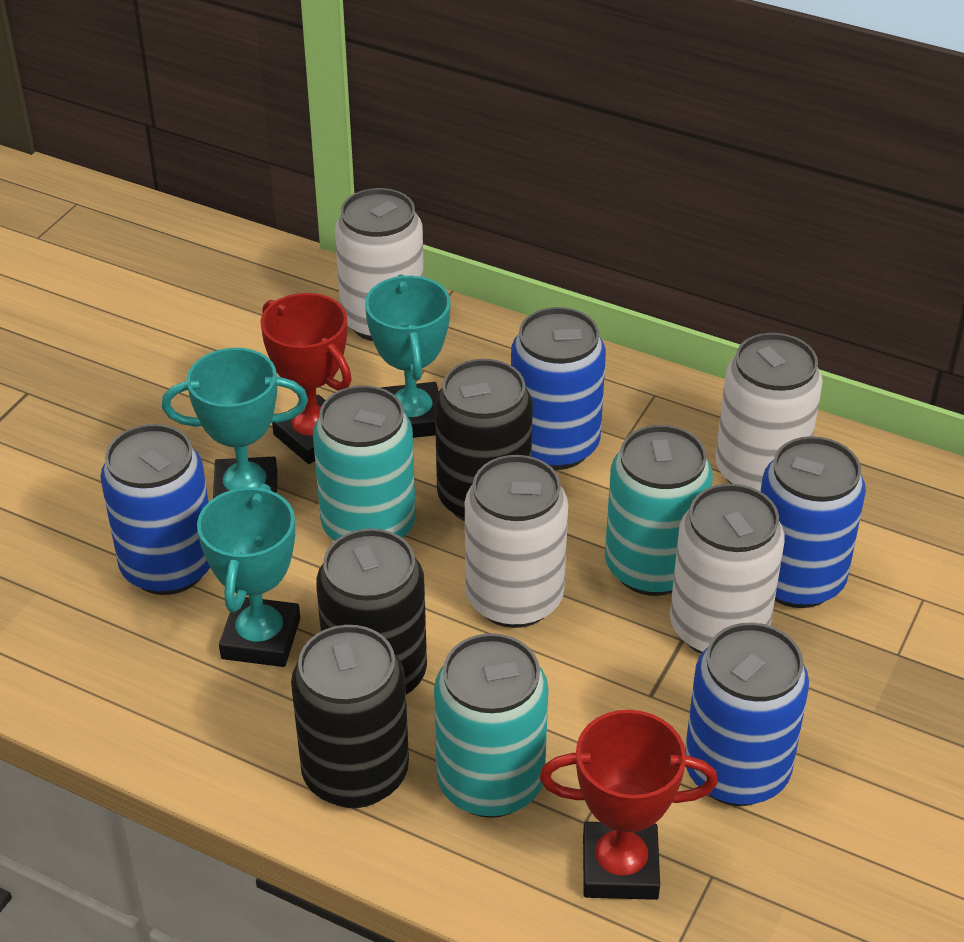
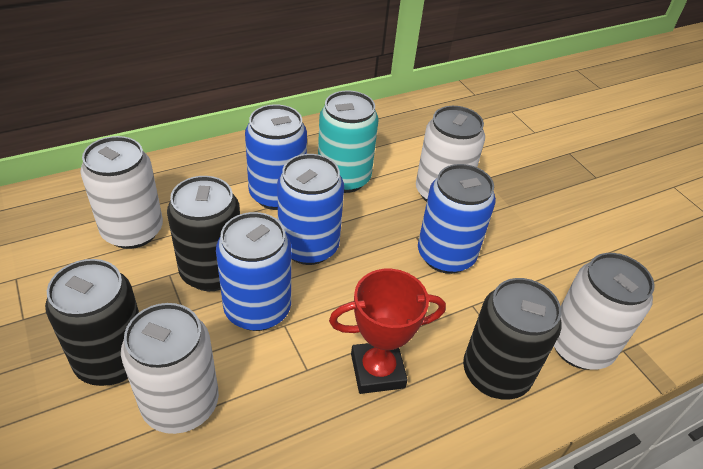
red trophy: 2 -> 1
turquoise can: 3 -> 1
turquoise trophy: 3 -> 0

